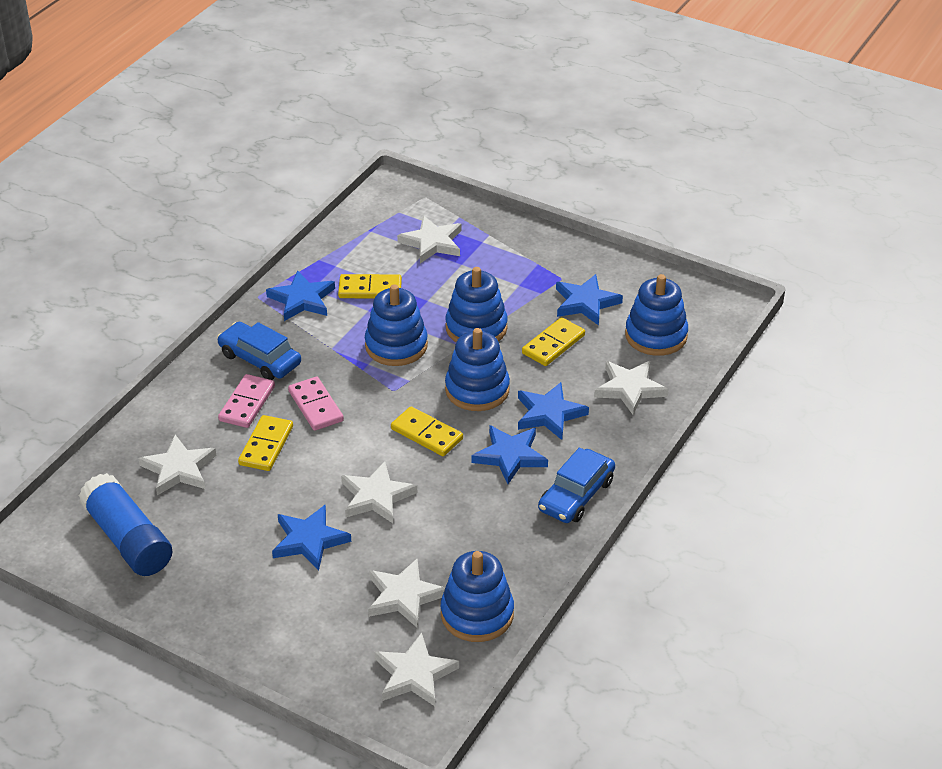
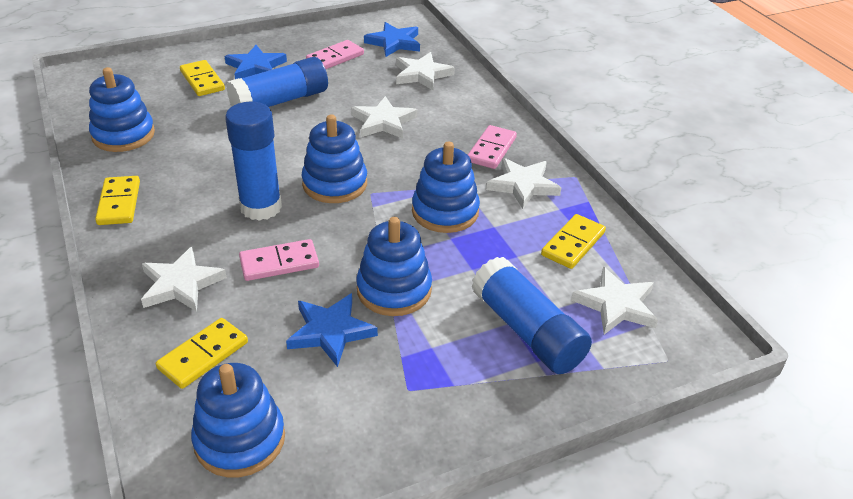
blue car: 2 -> 0
blue glue stick: 1 -> 3
blue star: 5 -> 3
pink domino: 2 -> 3
white star: 6 -> 5

